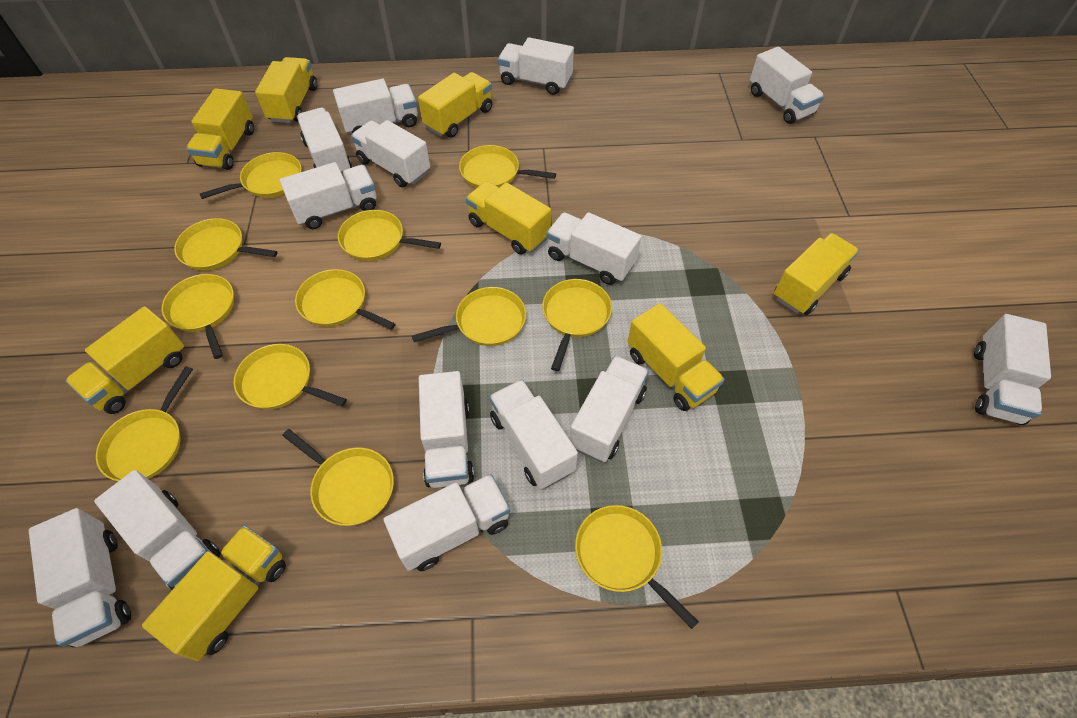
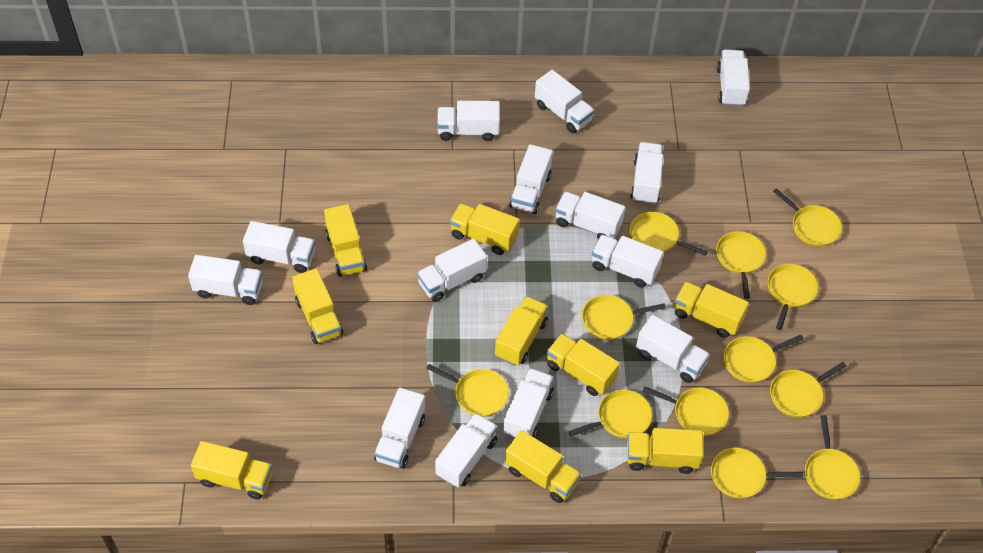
yellow truck: 8 -> 9

